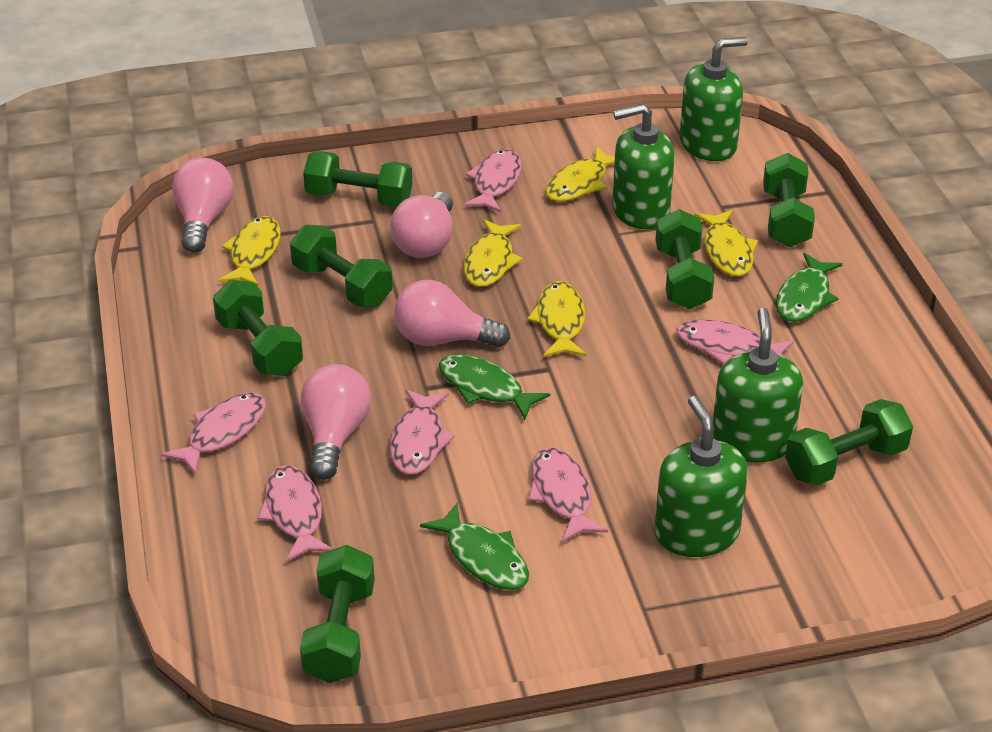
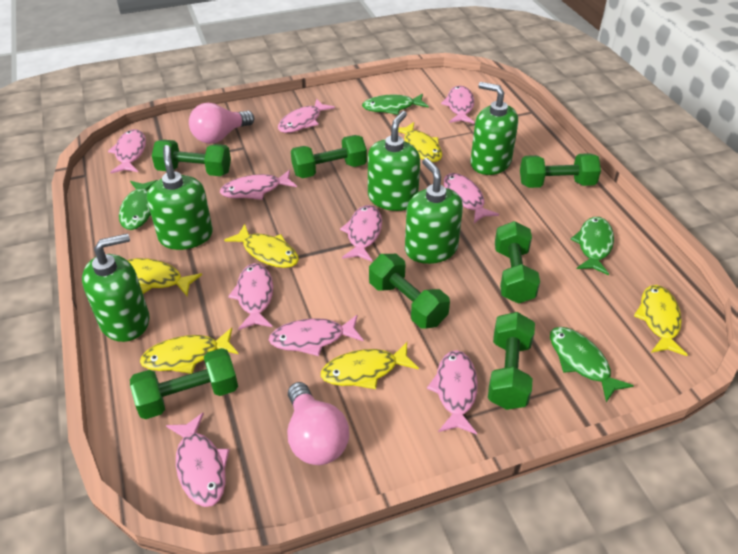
green fish: 3 -> 4
green soap dispenser: 4 -> 5
pink fish: 6 -> 10
pink light bulb: 4 -> 2
yellow fish: 5 -> 6

